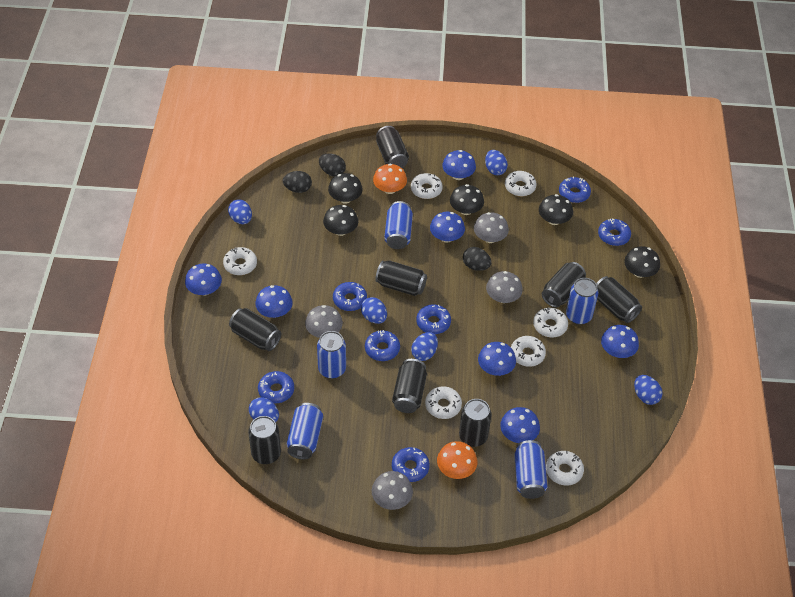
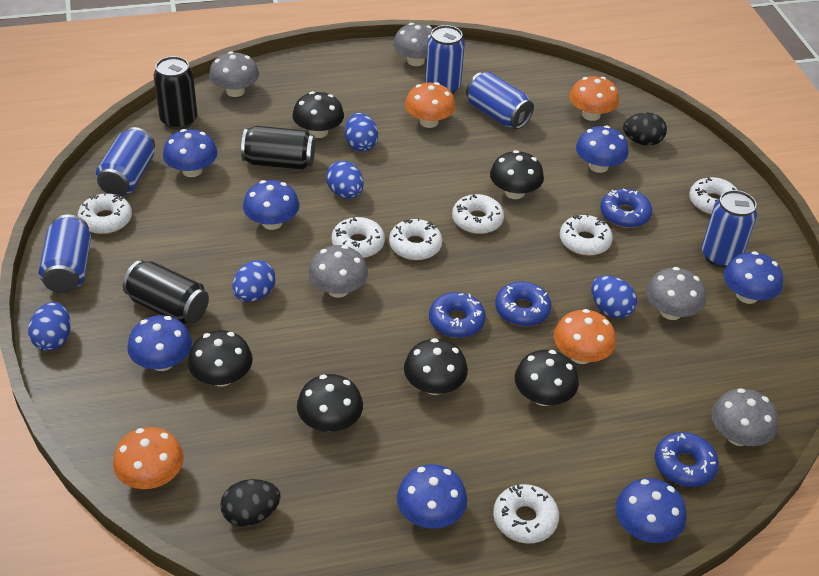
black can: 8 -> 3
black egg: 3 -> 2
black mushroom: 5 -> 6
blue donut: 7 -> 4
blue egg: 6 -> 5
grey mushroom: 4 -> 5
orange mushroom: 2 -> 4

